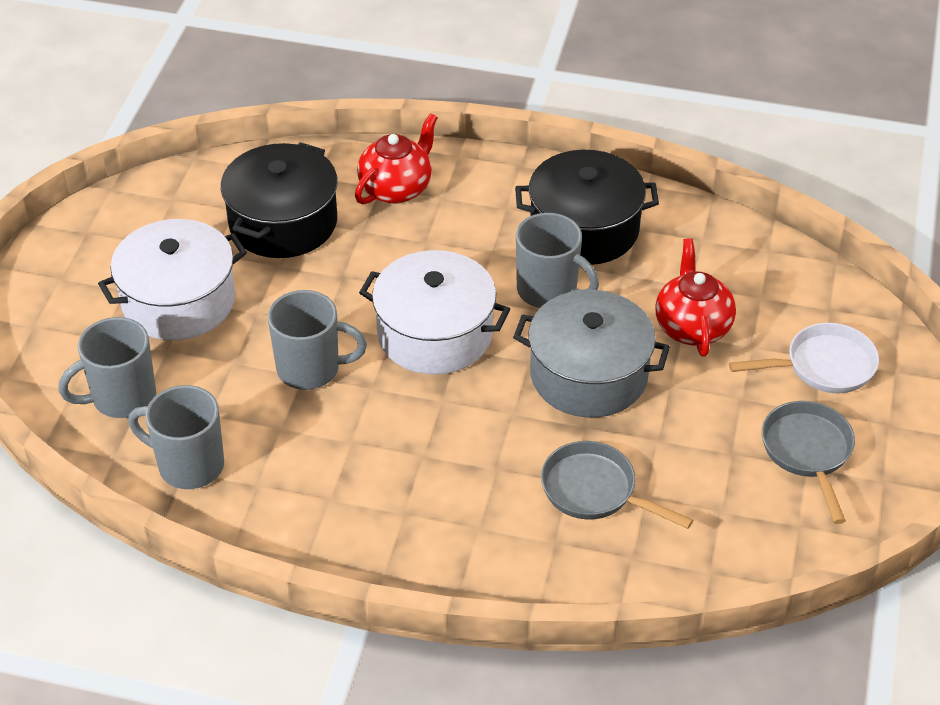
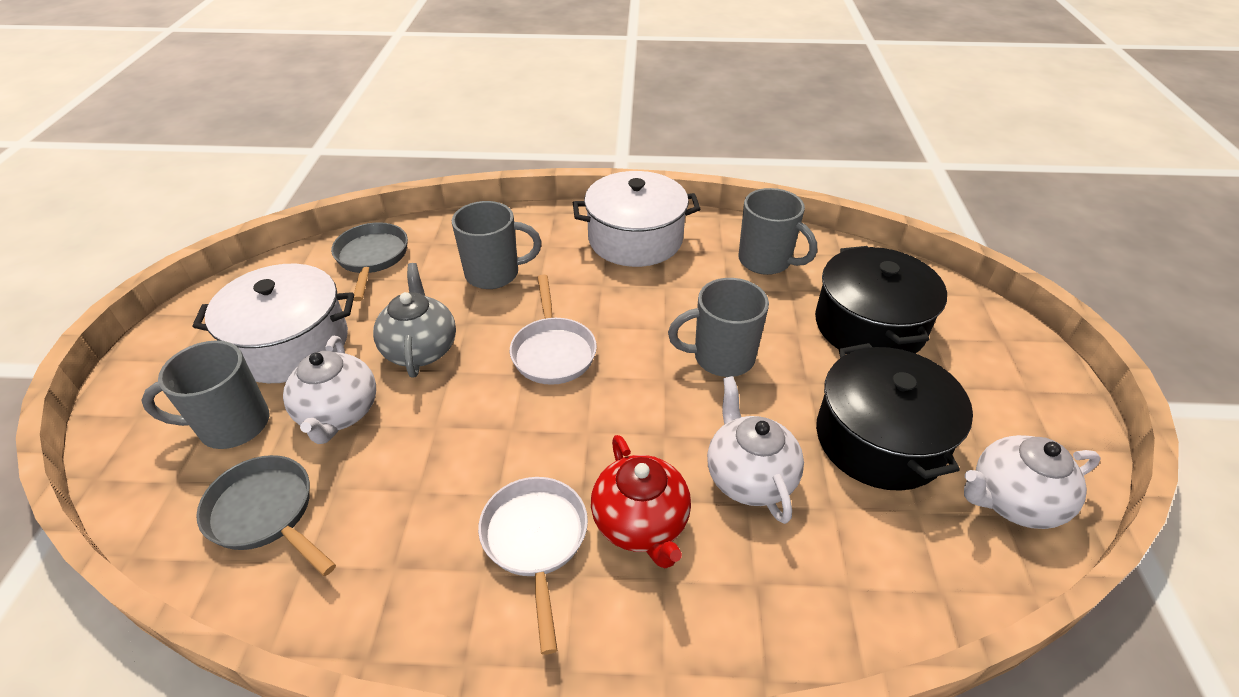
grey pot: 1 -> 0
grey teapot: 0 -> 1
red teapot: 2 -> 1
white pan: 1 -> 2
white teapot: 0 -> 3

